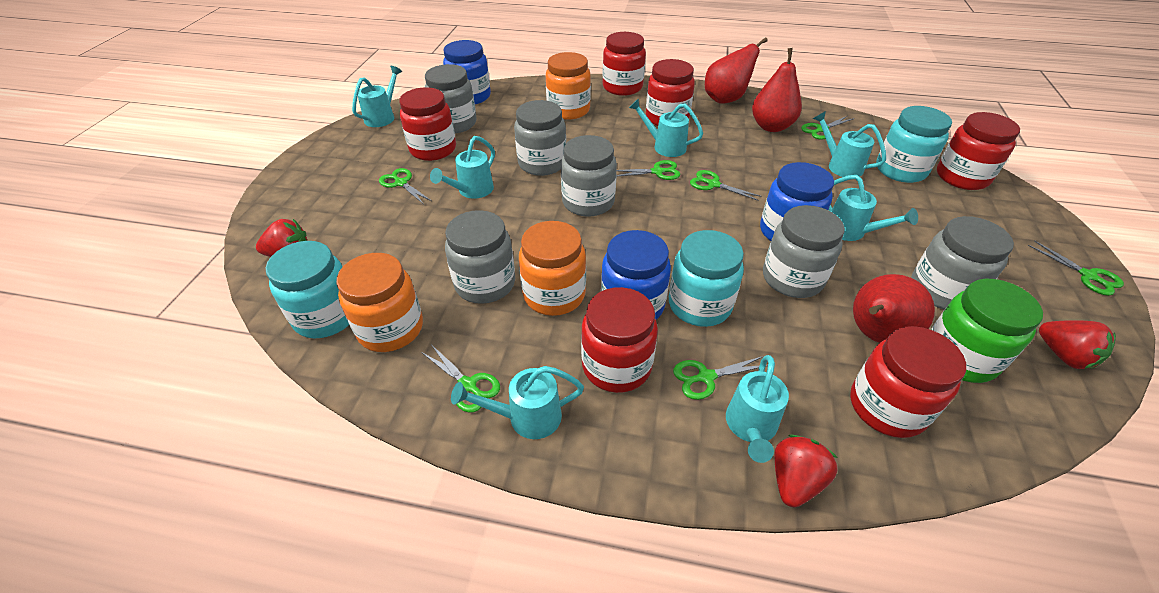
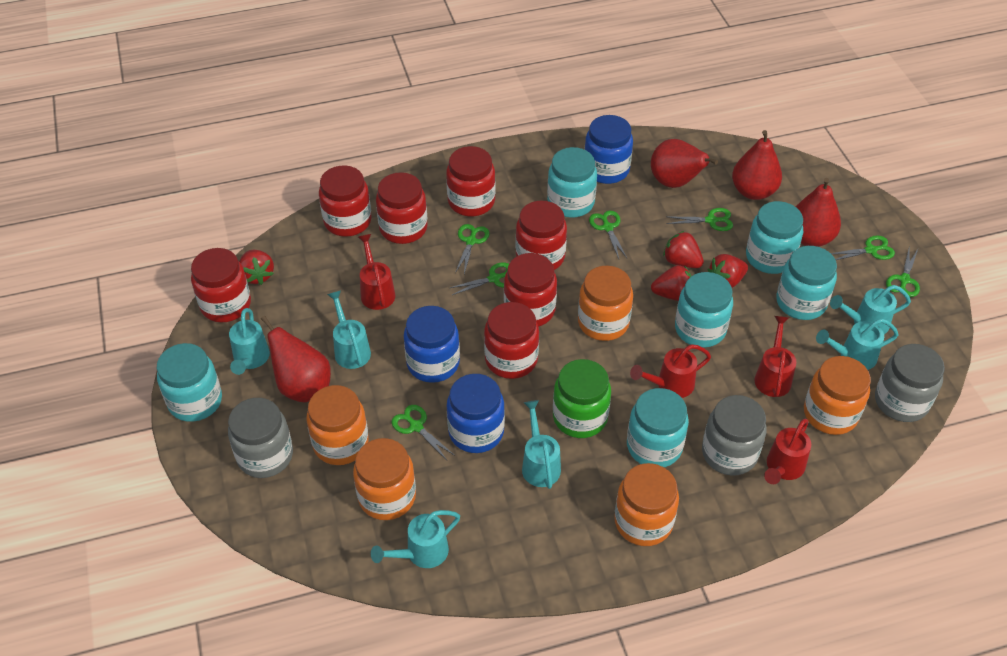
grey jar: 6 -> 3
orange jar: 3 -> 5
red jar: 6 -> 7
red pear: 3 -> 4
red strawberry: 3 -> 4
red watering can: 0 -> 4
turquoise jar: 3 -> 6
turquoise watering can: 7 -> 6

